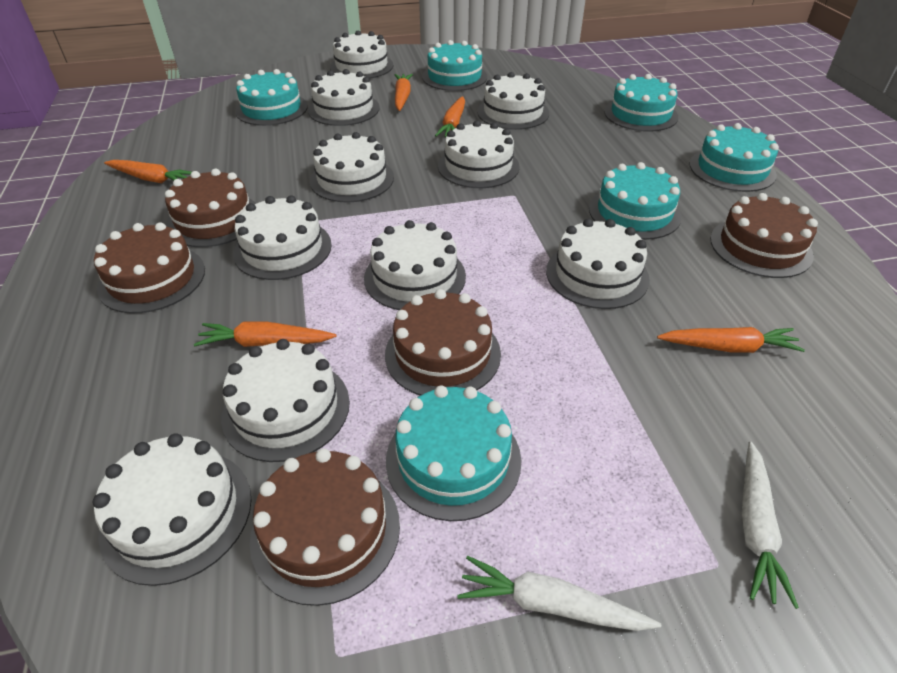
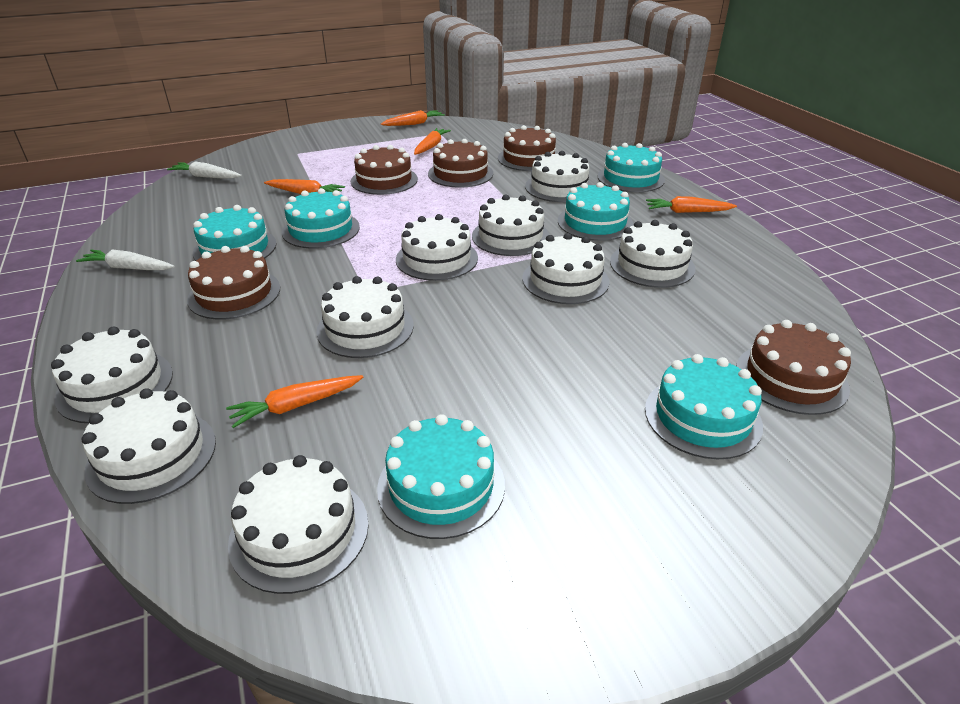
white cake: 10 -> 9

